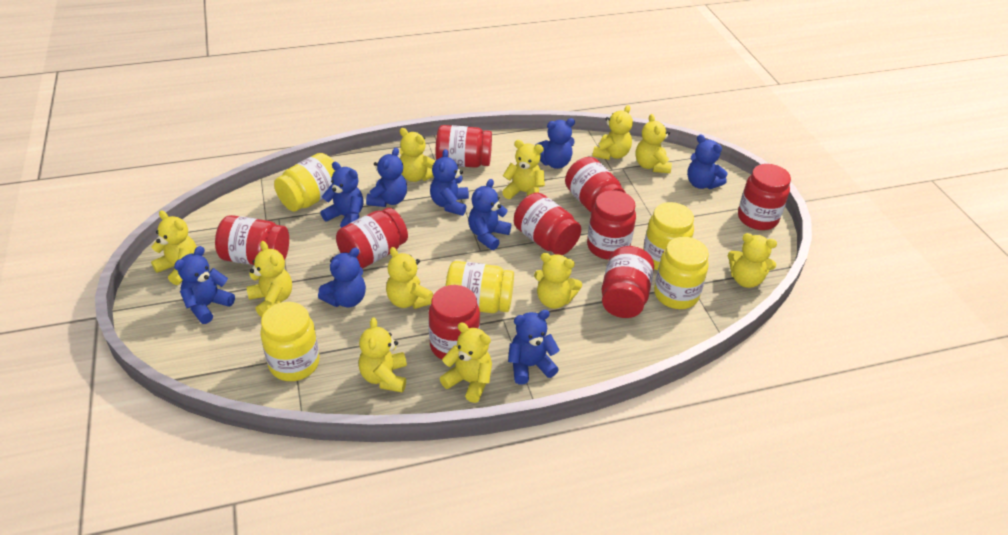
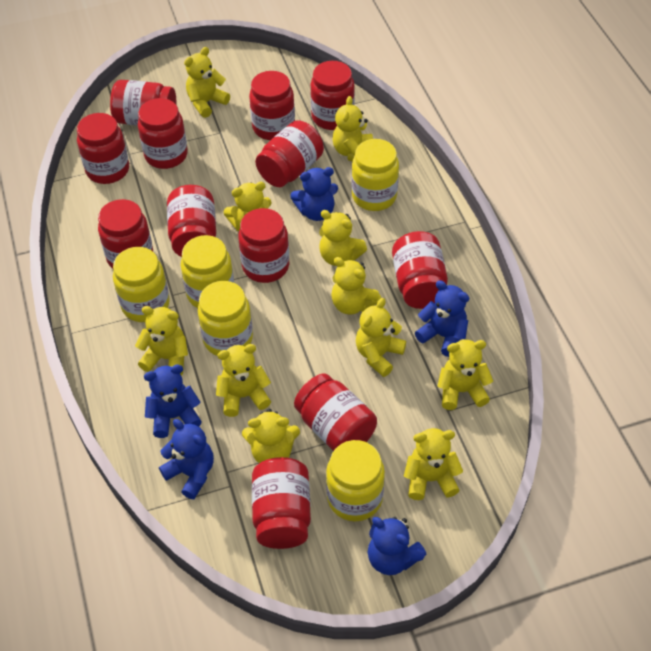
blue teddy bear: 9 -> 5
red jar: 9 -> 12

